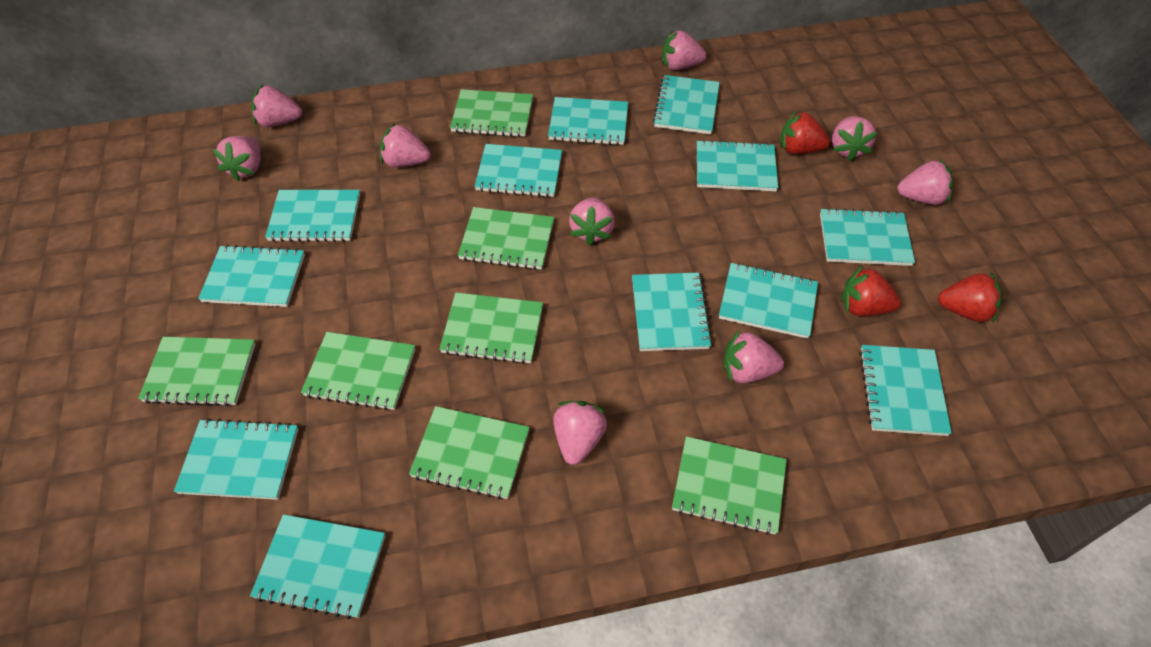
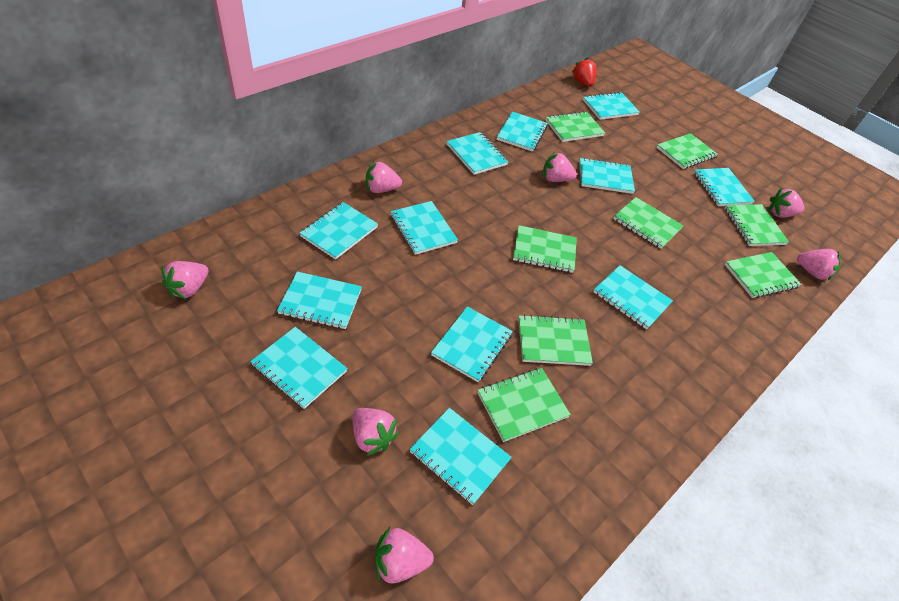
green notebook: 7 -> 8
pink strawberry: 9 -> 7
red strawberry: 3 -> 1

